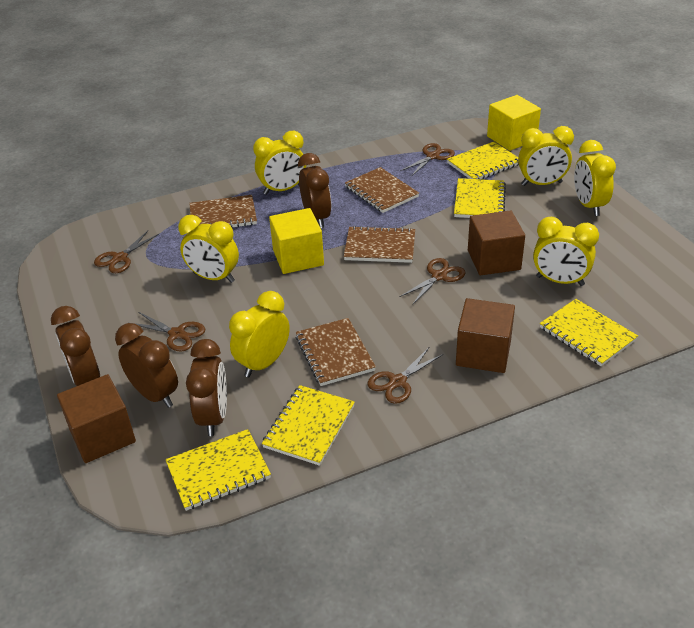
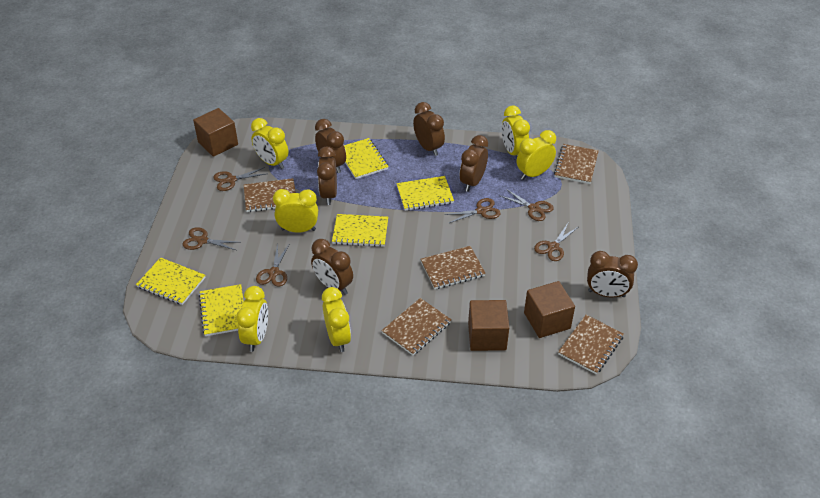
brown clock: 4 -> 6
brown notebook: 4 -> 5
brown scissors: 5 -> 6
yellow cube: 2 -> 0

